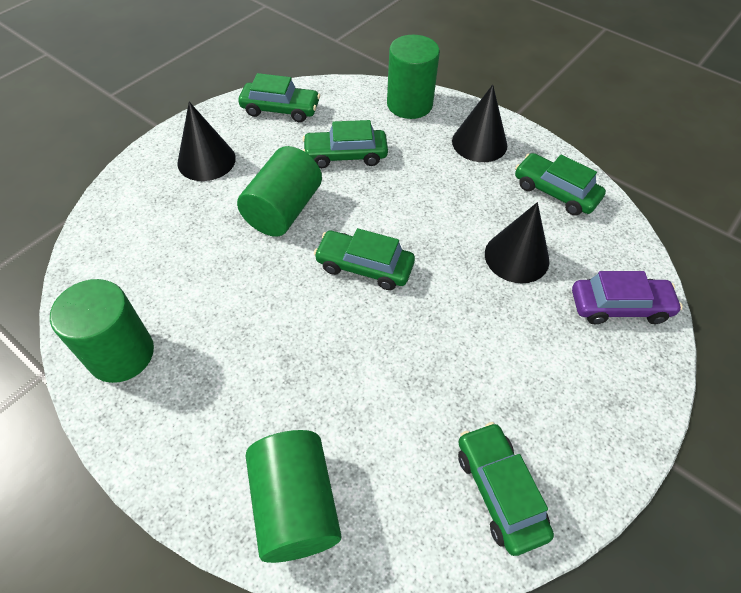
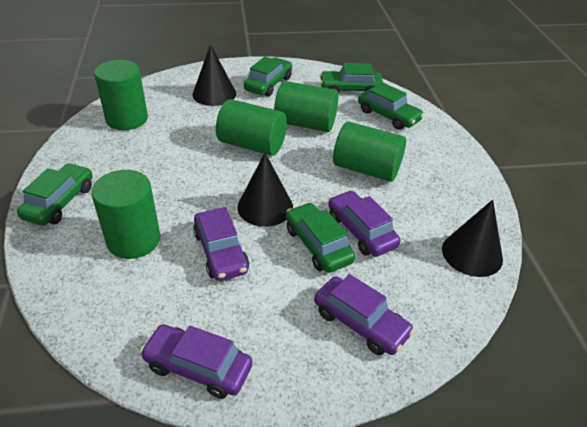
green cylinder: 4 -> 5
purple car: 1 -> 4

